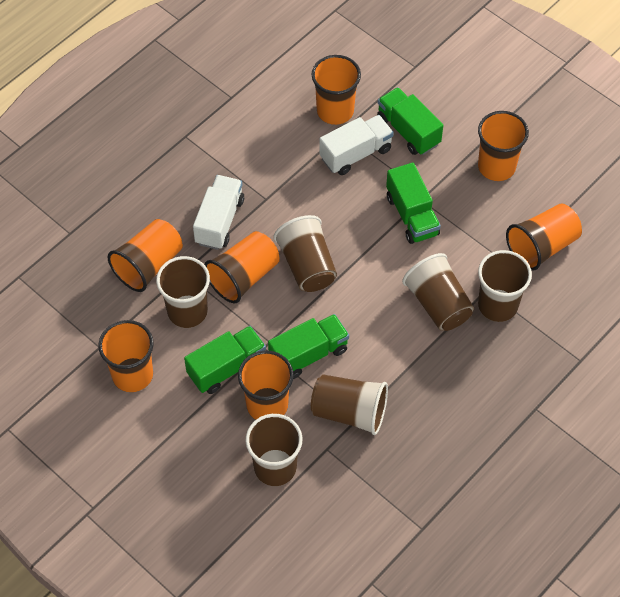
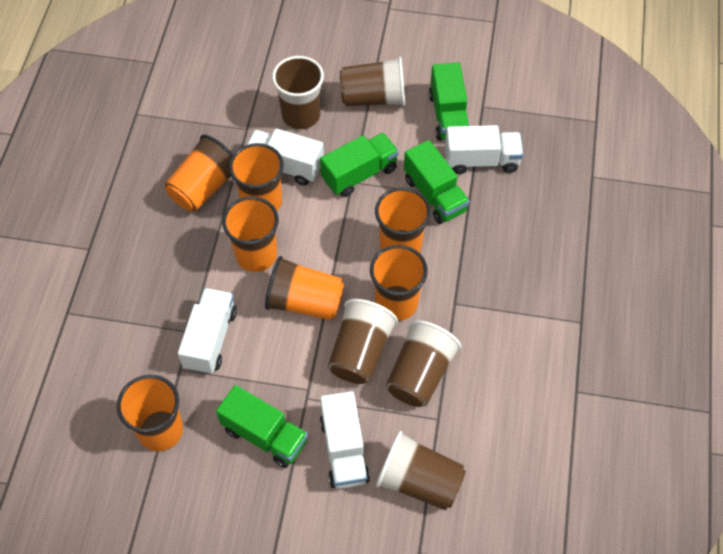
brown cup: 6 -> 5
white truck: 2 -> 4

